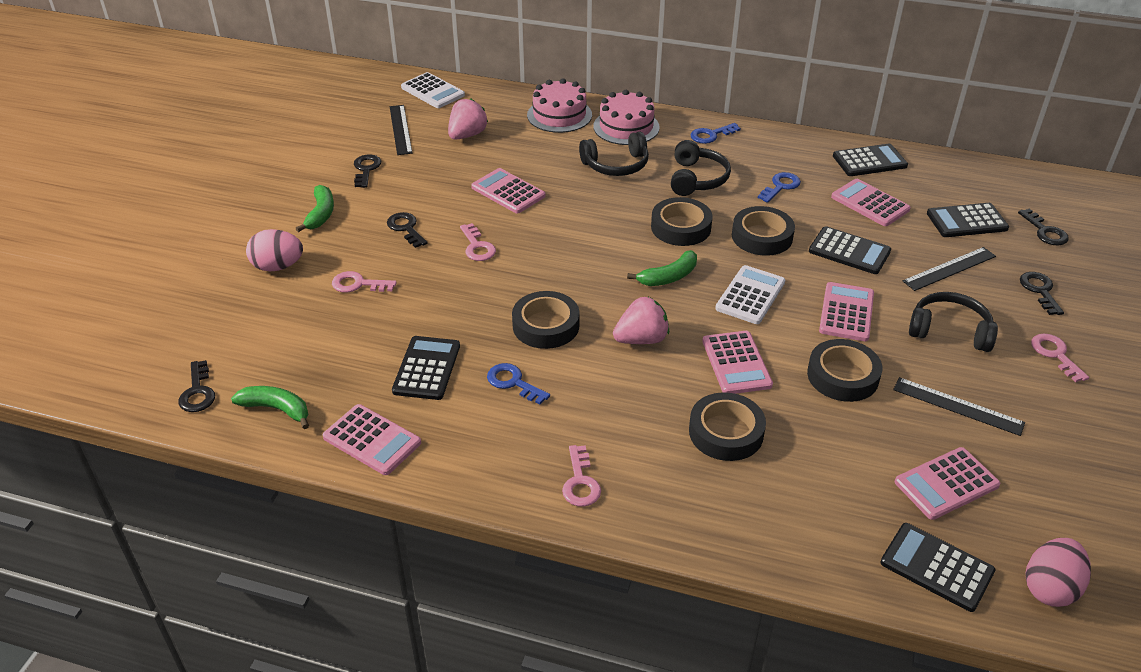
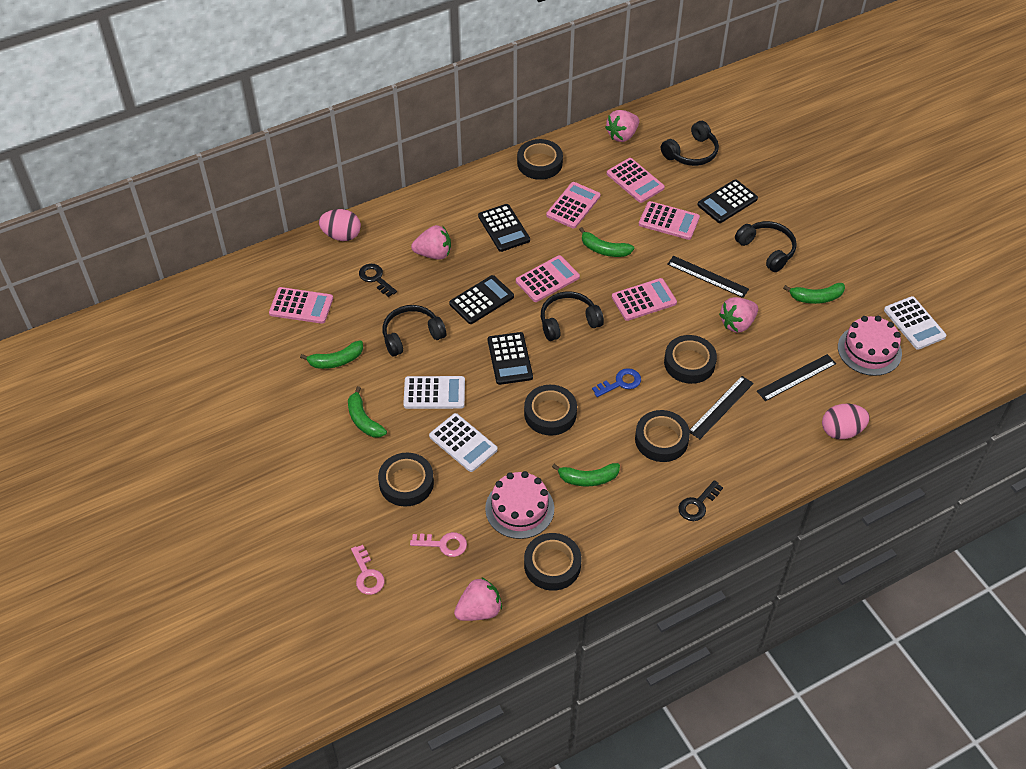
black calculator: 5 -> 4
black headphones: 3 -> 4
black key: 5 -> 2
black tape: 5 -> 6
blue key: 3 -> 1
green banana: 3 -> 5
pink key: 4 -> 2
pink strawberry: 2 -> 4
white calculator: 2 -> 3

